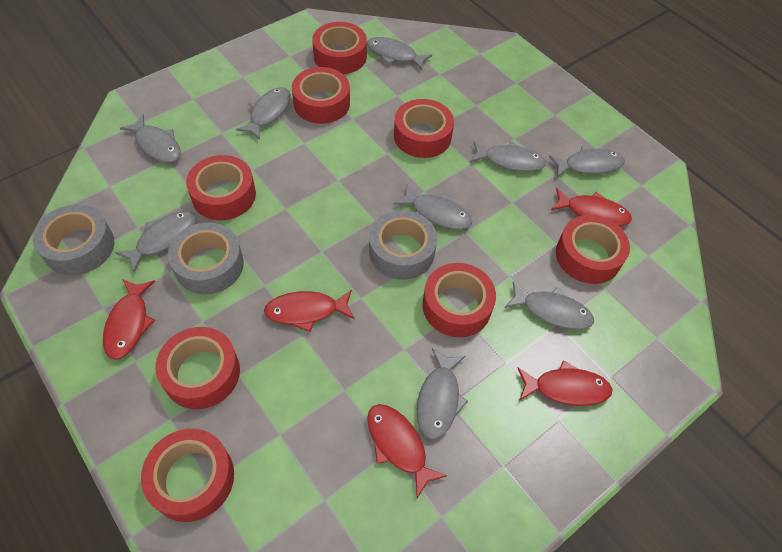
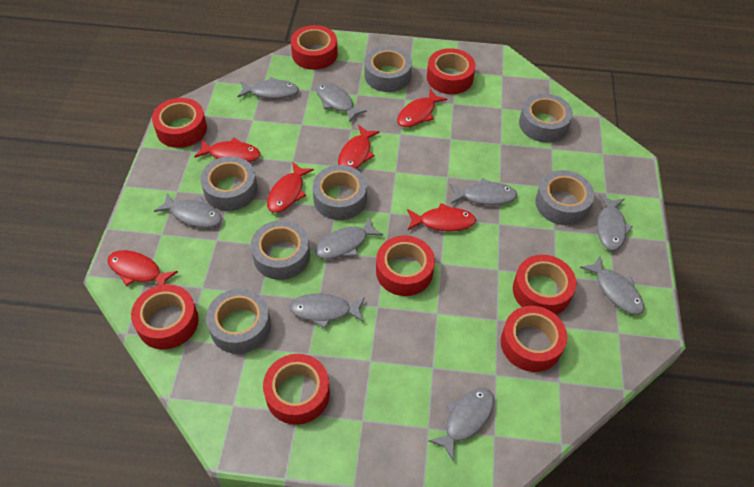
grey tape: 3 -> 7
red fish: 5 -> 6

